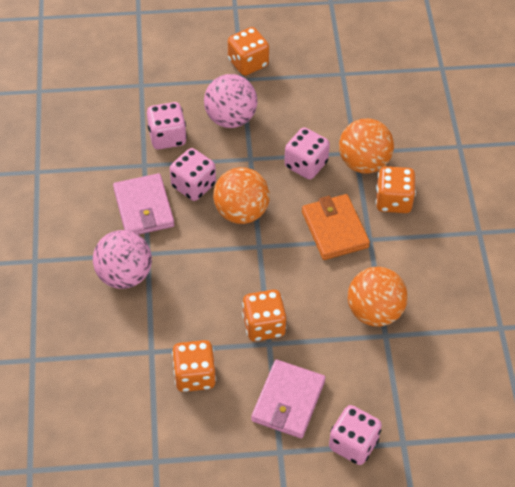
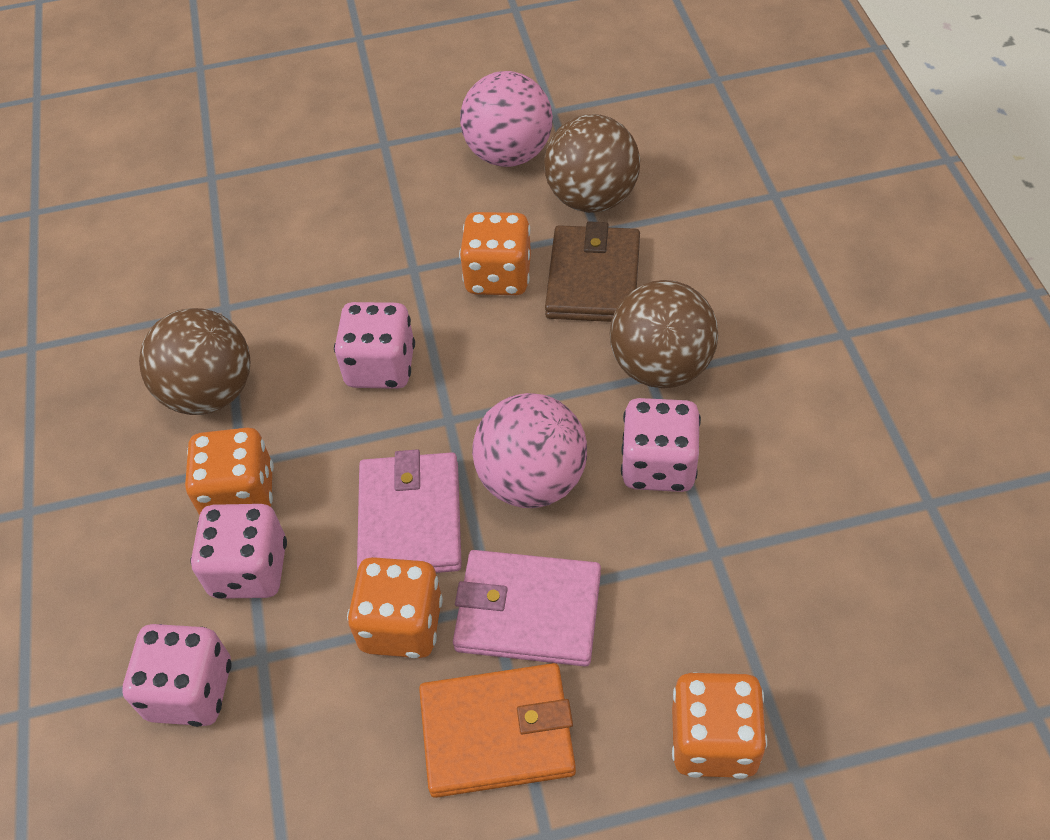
brown ball: 0 -> 3
brown wallet: 0 -> 1
orange ball: 3 -> 0

